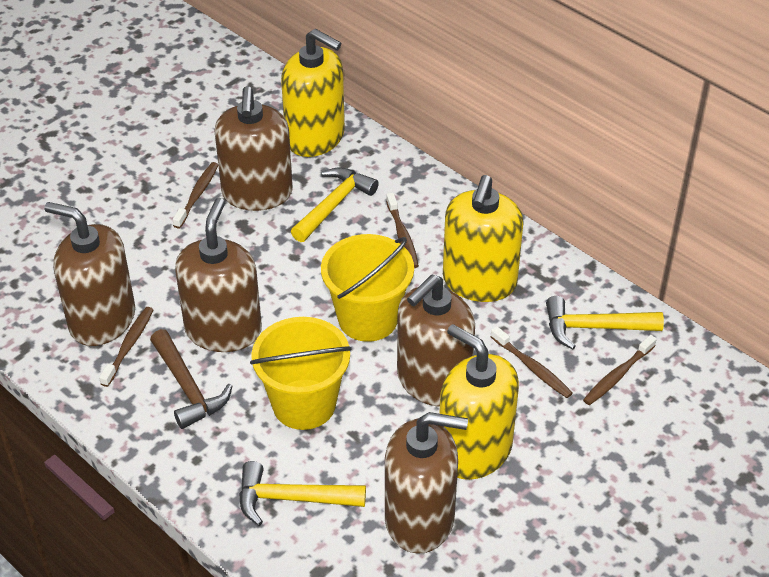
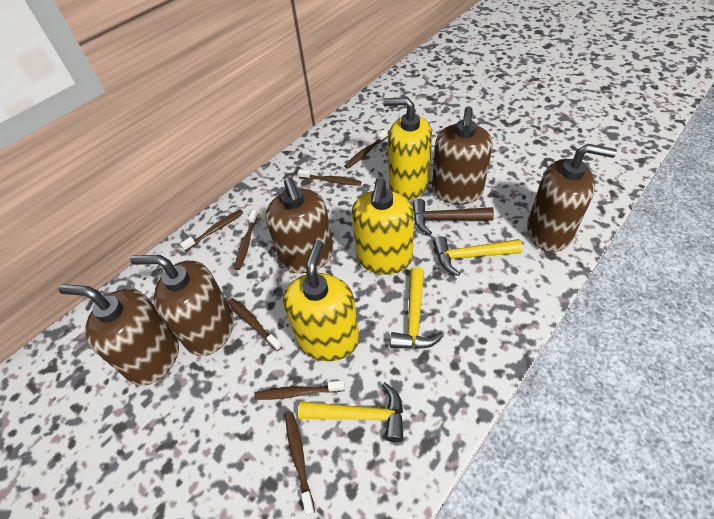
brown toothbrush: 5 -> 7
yellow bucket: 2 -> 0

